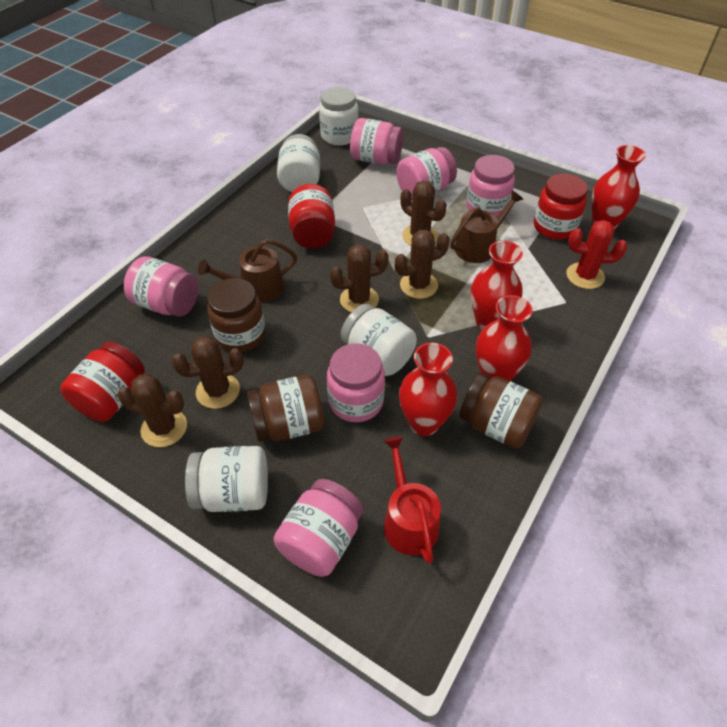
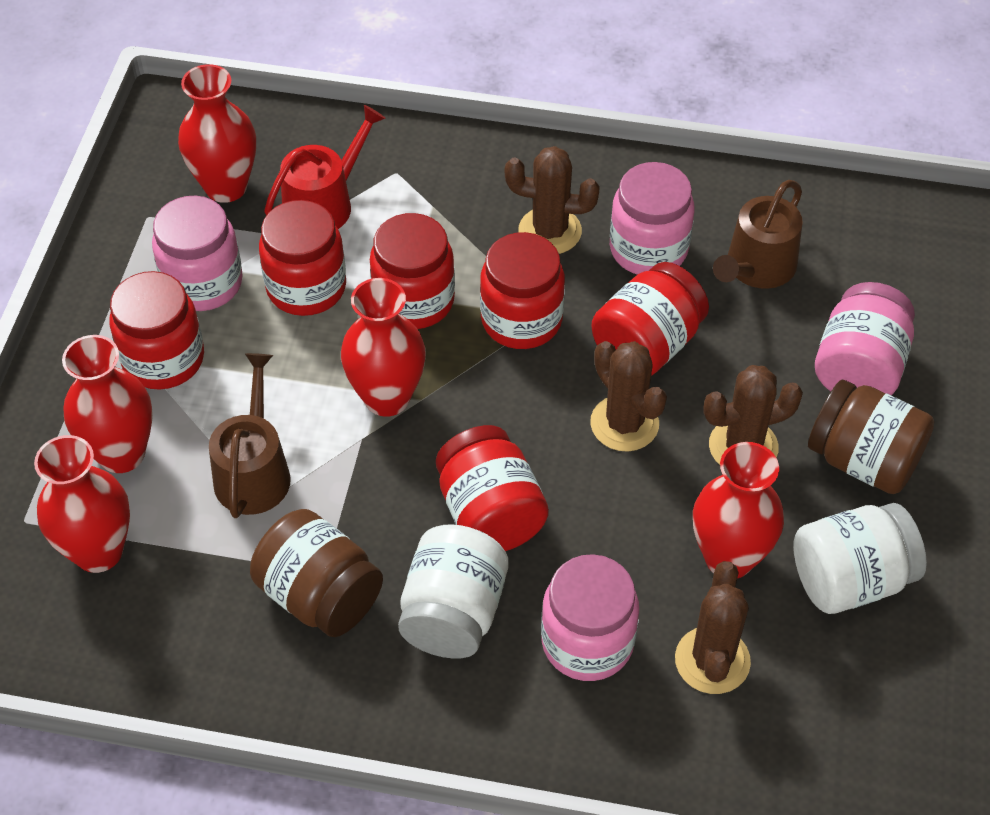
brown cactus: 5 -> 4
brown jar: 3 -> 2
pink jar: 6 -> 4
red cactus: 1 -> 0
red jar: 3 -> 6
red vase: 4 -> 5
white jar: 4 -> 2

